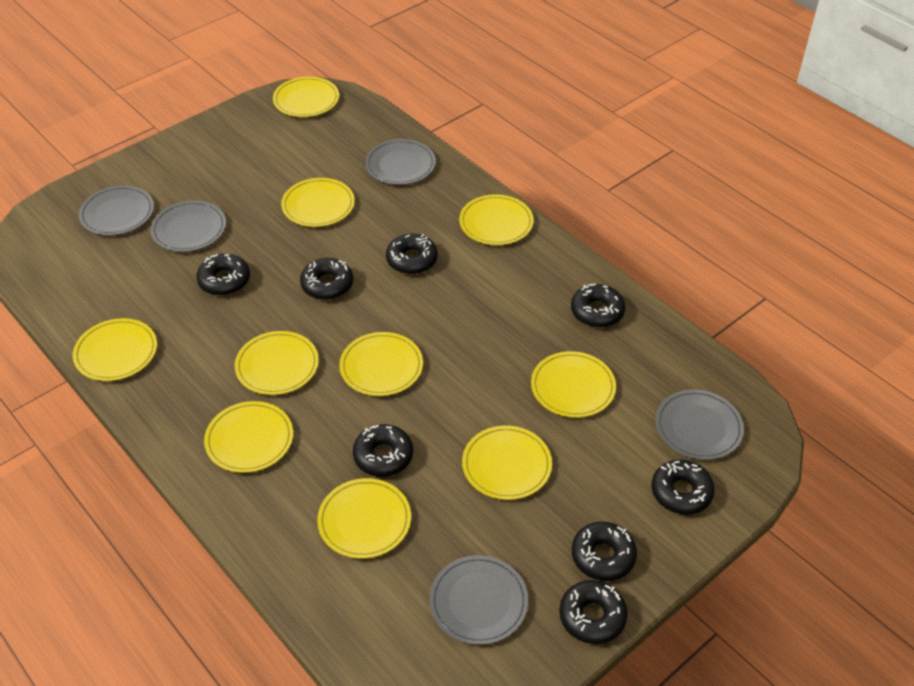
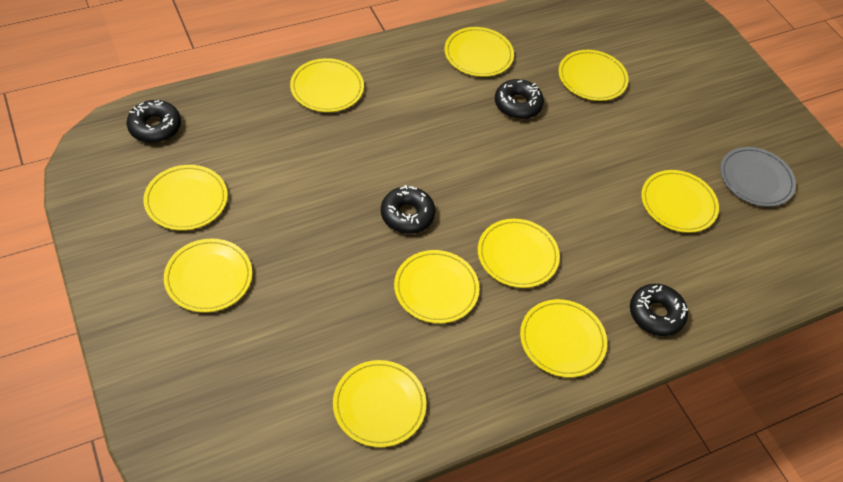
black donut: 8 -> 4
grey plate: 5 -> 1

